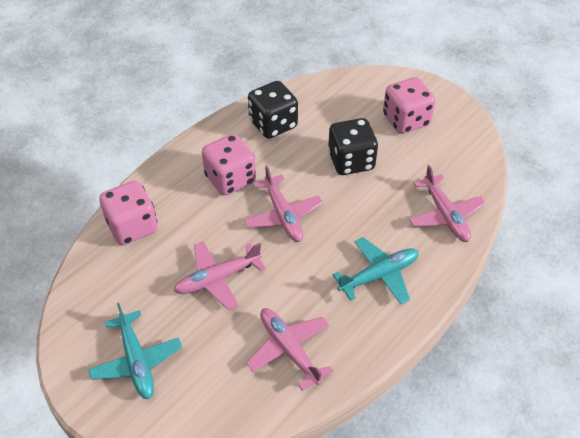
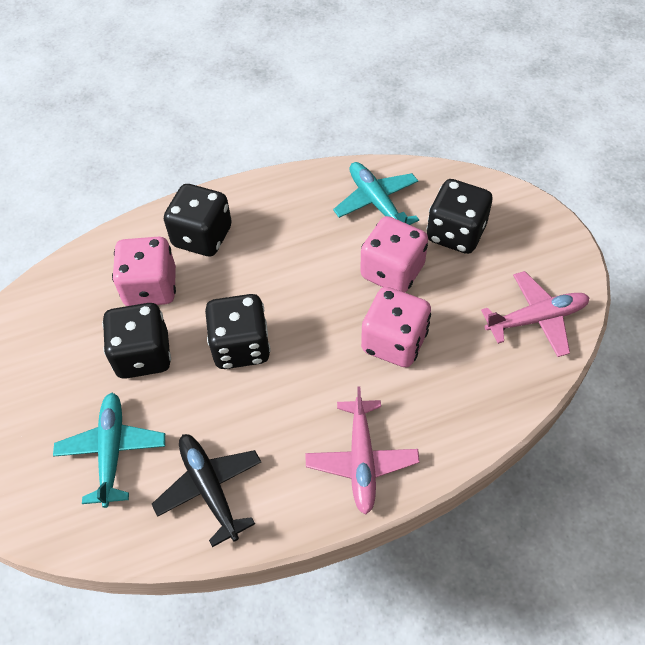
black dice: 2 -> 4
black plane: 0 -> 1
pink plane: 4 -> 2

